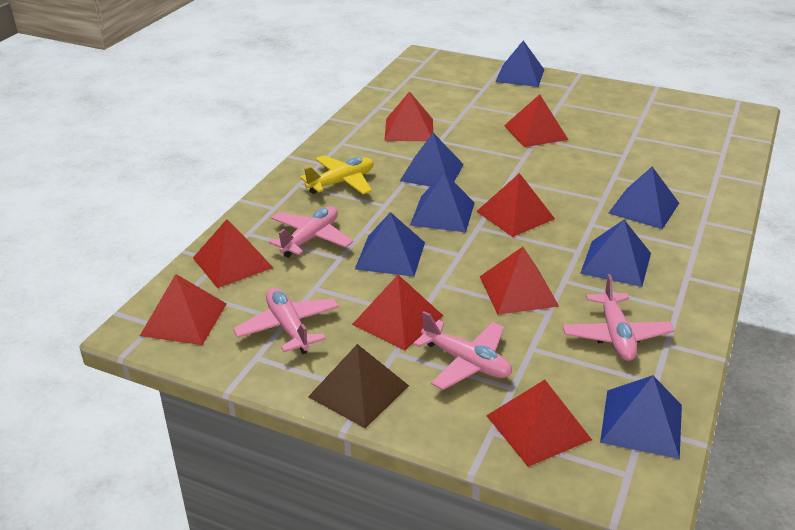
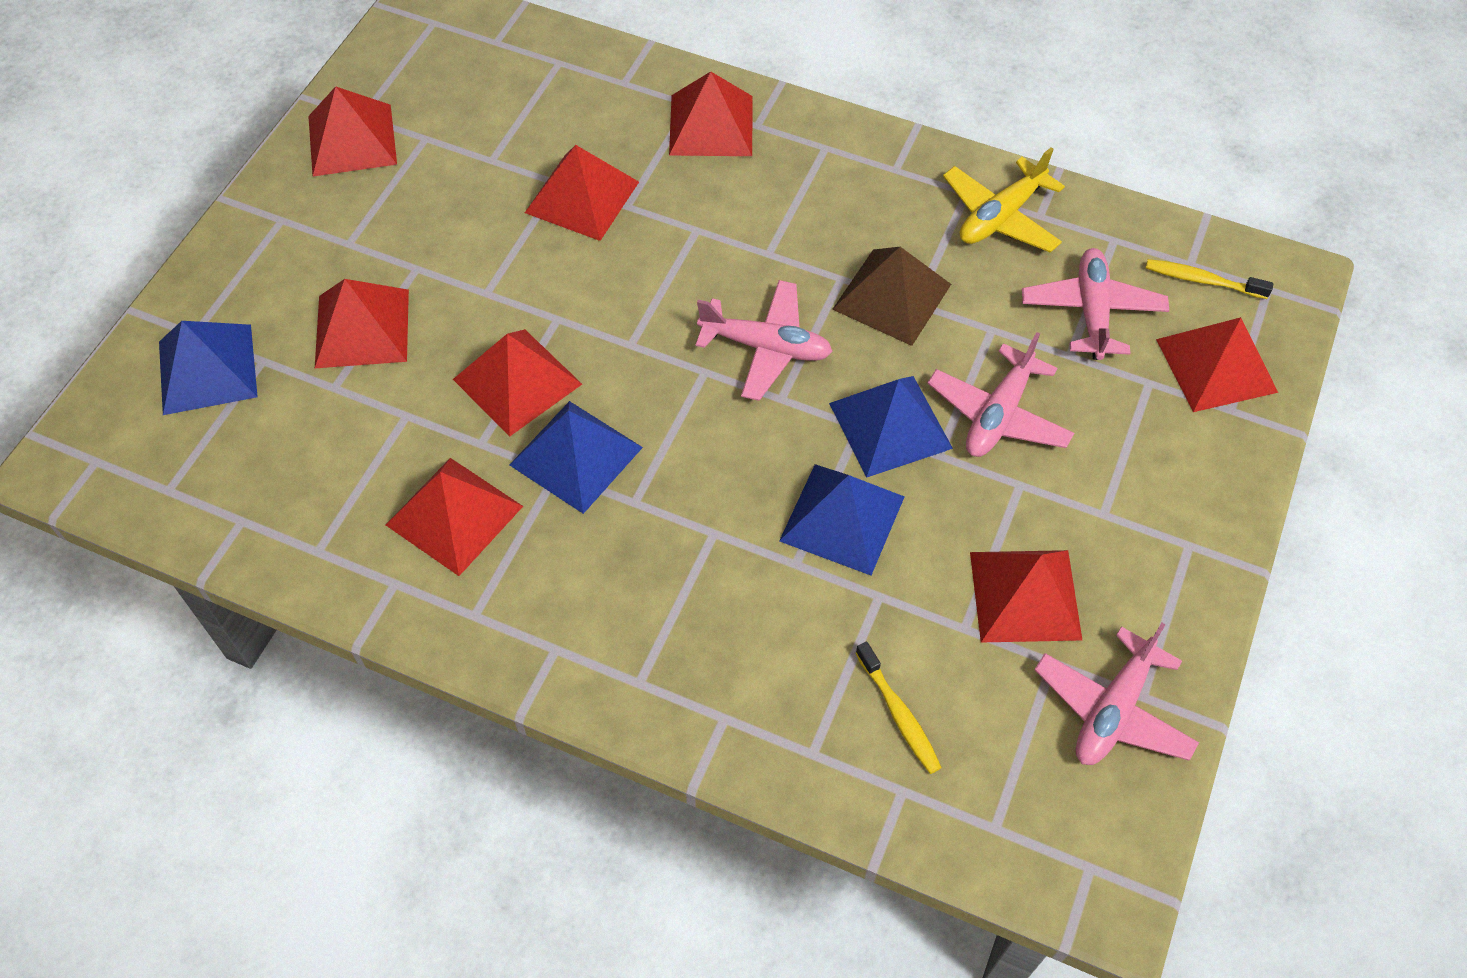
blue pyramid: 7 -> 4
yellow toothbrush: 0 -> 2

